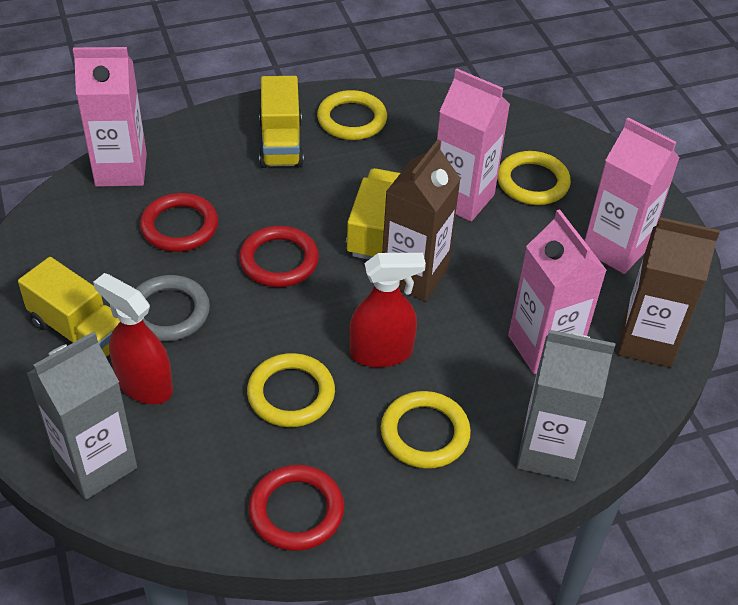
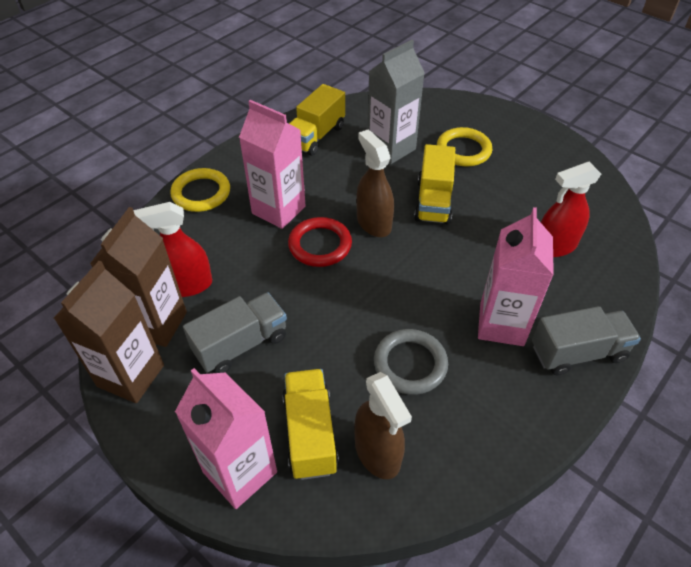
brown spray bottle: 0 -> 2
grey carton: 2 -> 1
grey truck: 0 -> 2
pink carton: 4 -> 3
red ring: 3 -> 1
yellow ring: 4 -> 2

